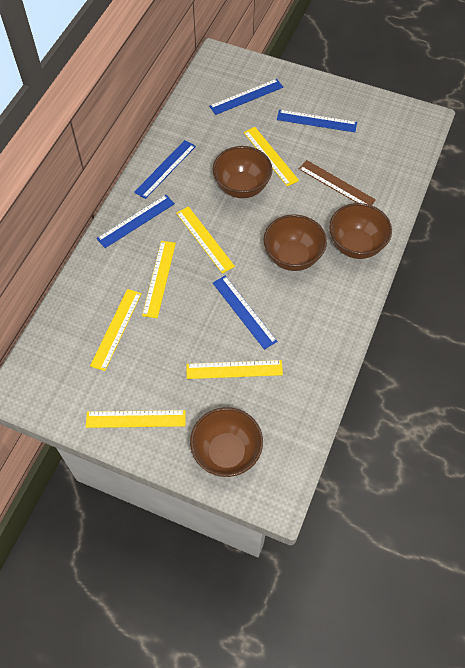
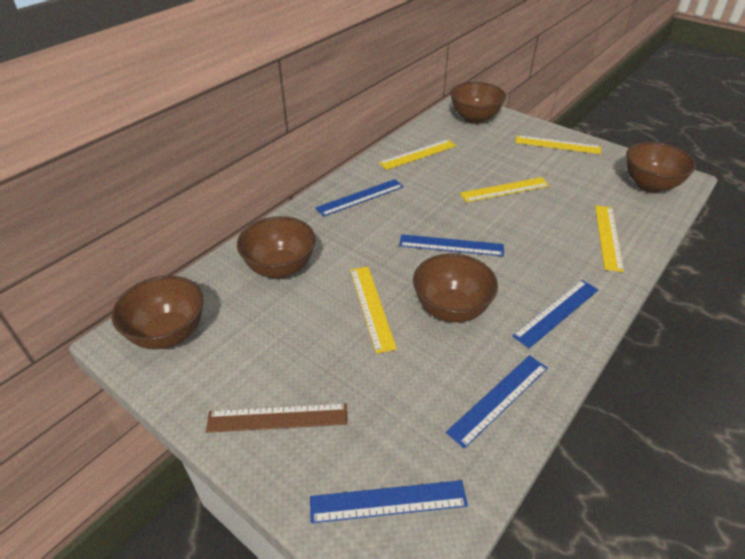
brown bowl: 4 -> 5
yellow ruler: 6 -> 5

